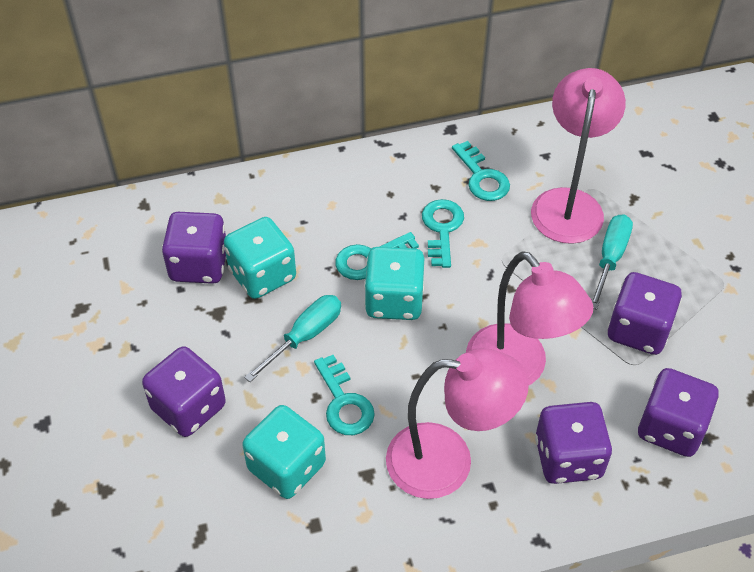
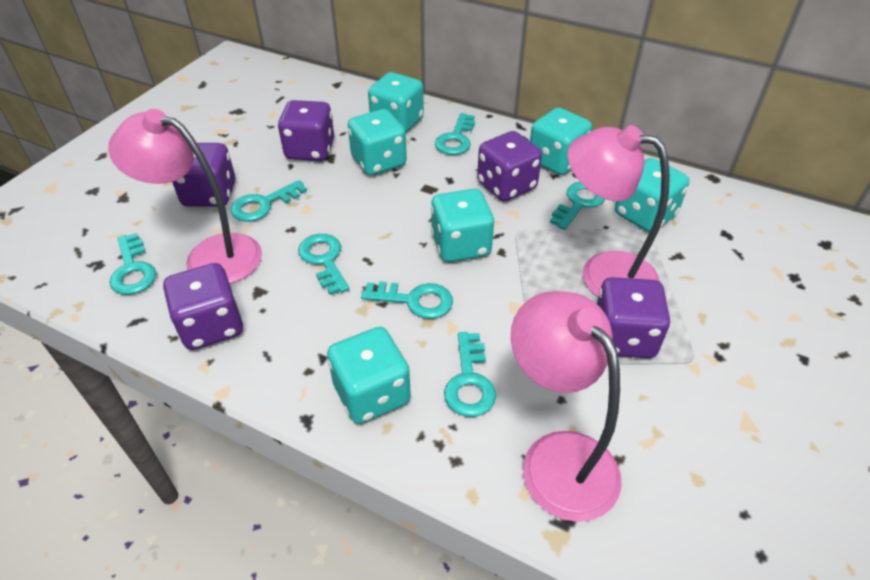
turquoise dice: 3 -> 6
turquoise key: 4 -> 7
turquoise screwdriver: 2 -> 0

